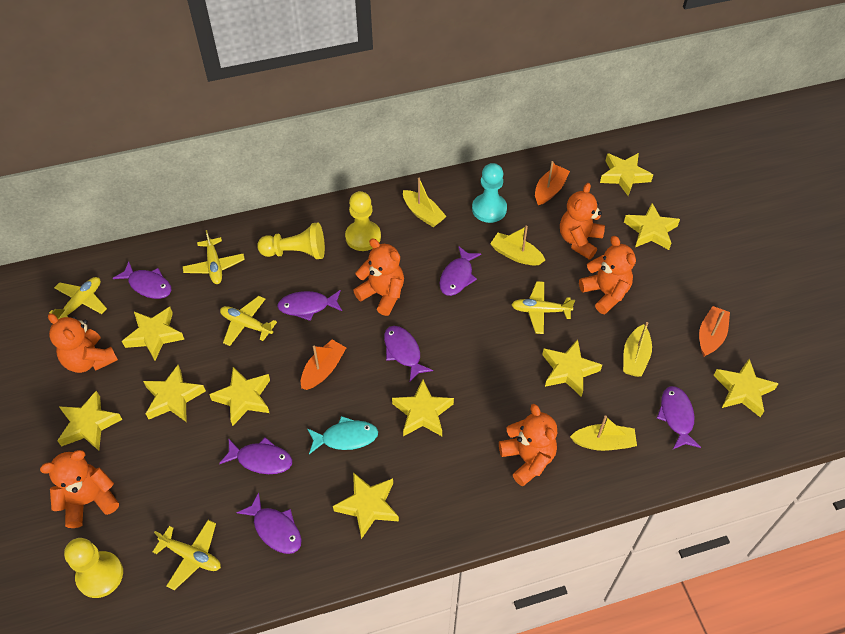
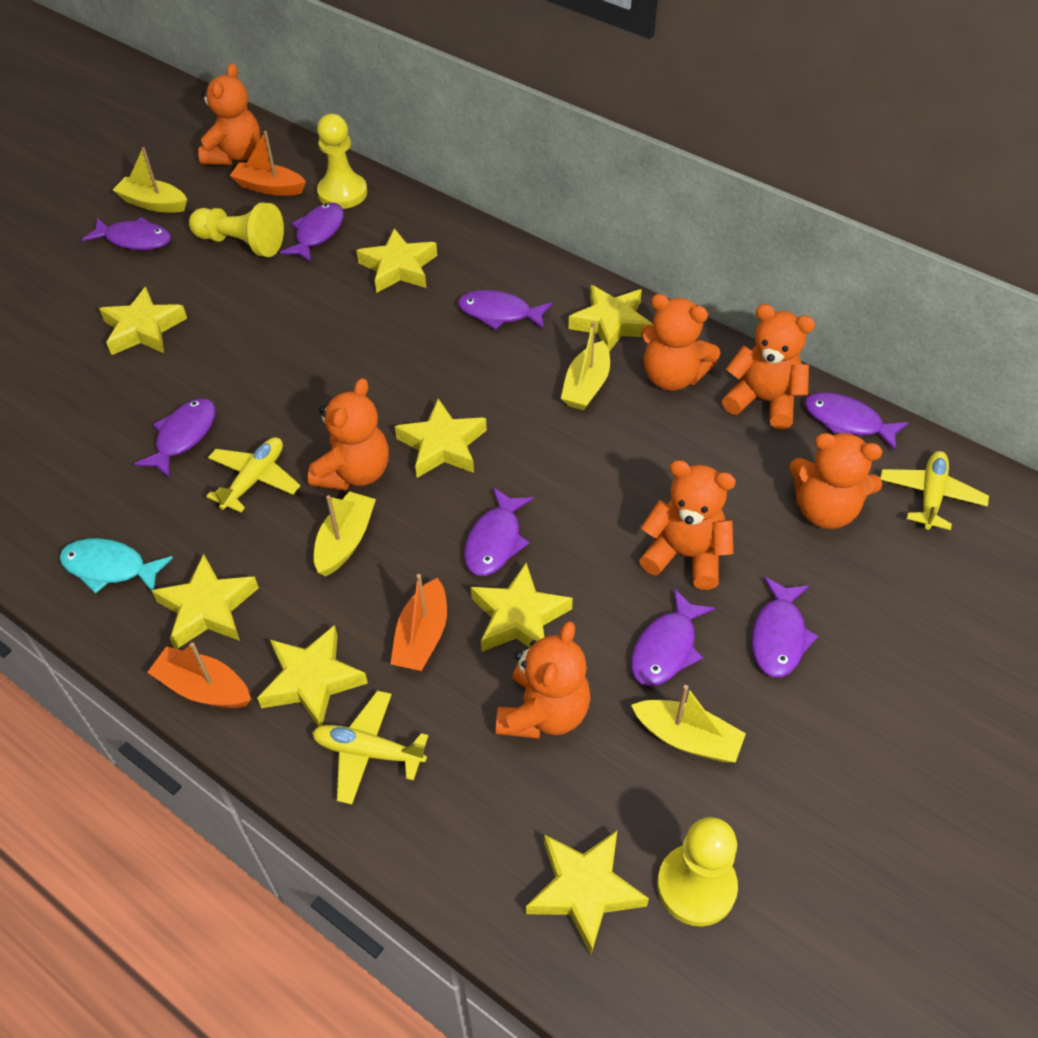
orange teddy bear: 6 -> 7
purple fish: 7 -> 8
turquoise pawn: 1 -> 0
yellow plane: 5 -> 3
yellow star: 10 -> 8

